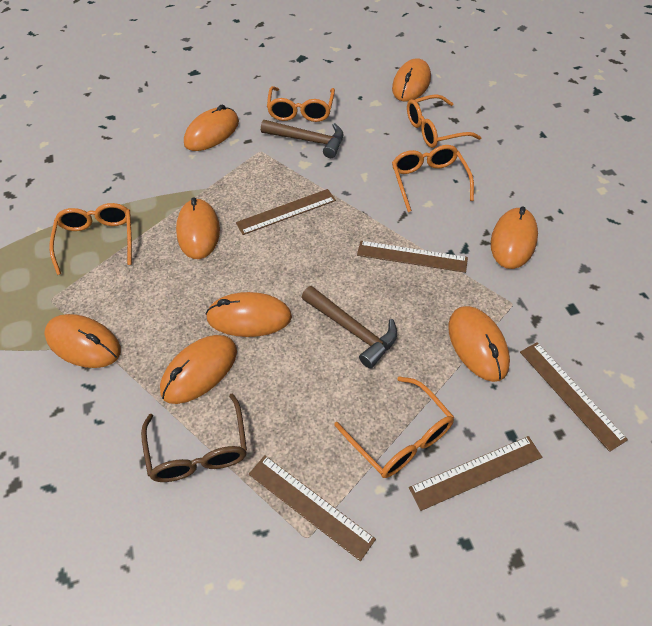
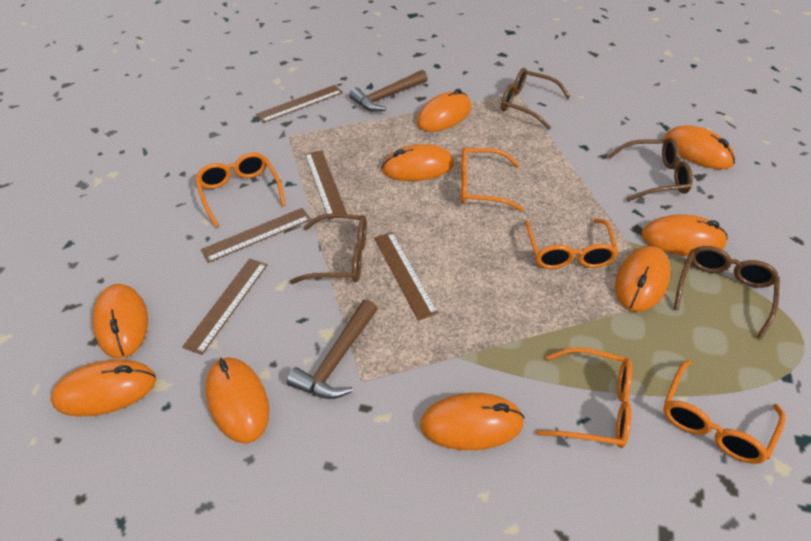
brown glasses: 1 -> 4
orange mouse: 8 -> 9

